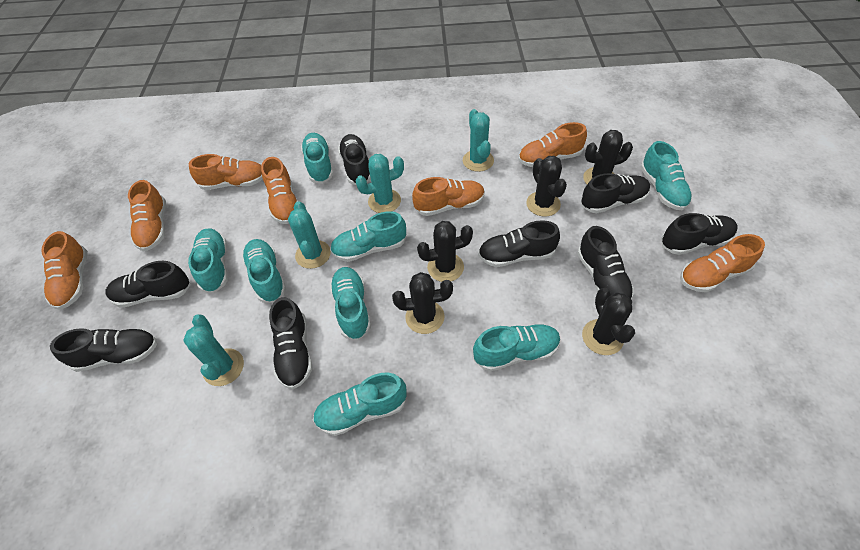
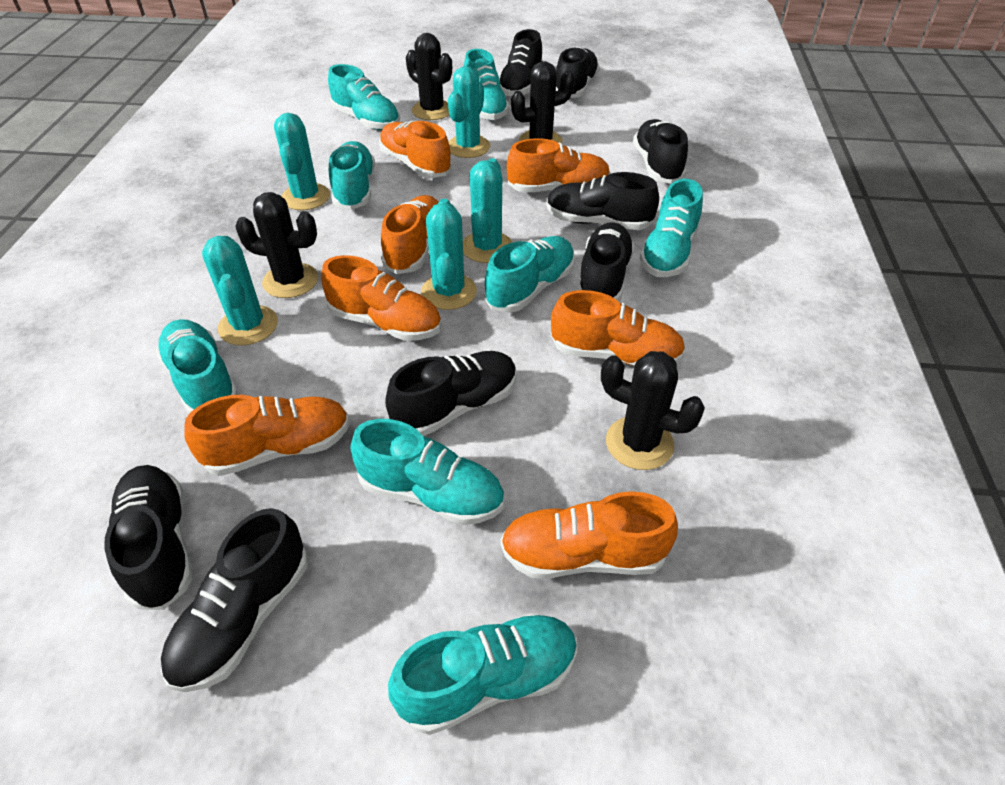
black cactus: 5 -> 4
turquoise cactus: 4 -> 5

